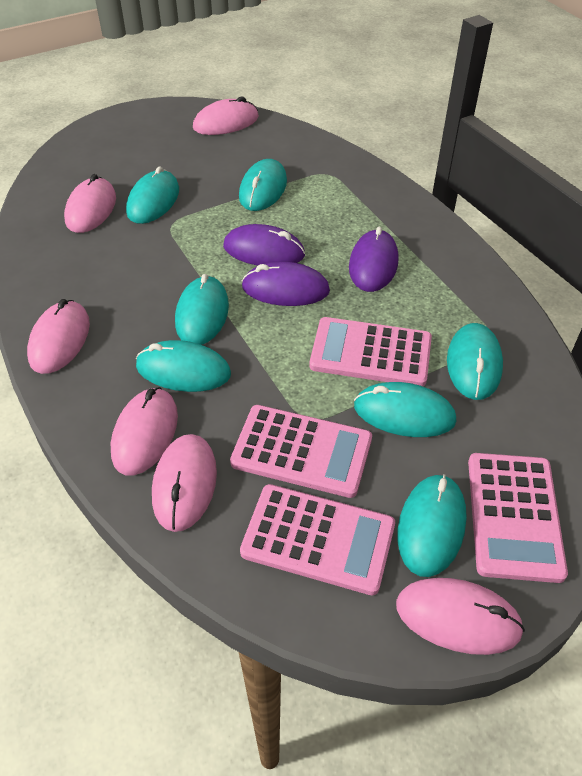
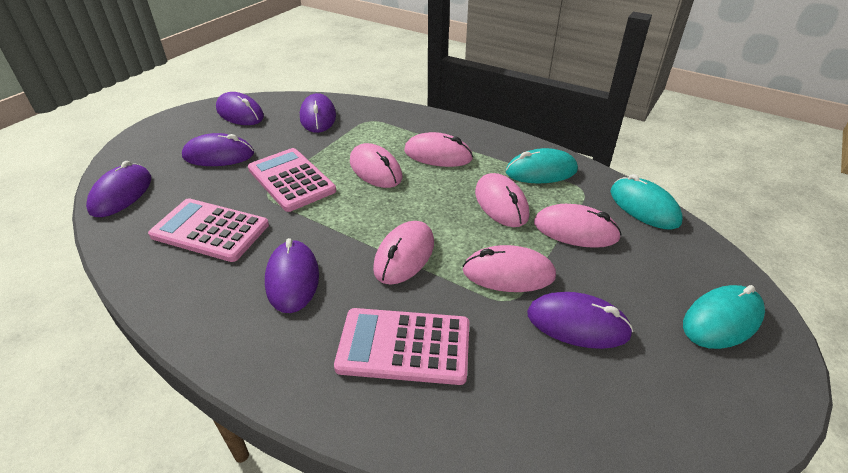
pink calculator: 4 -> 3
purple mouse: 3 -> 6
turquoise mouse: 7 -> 3

